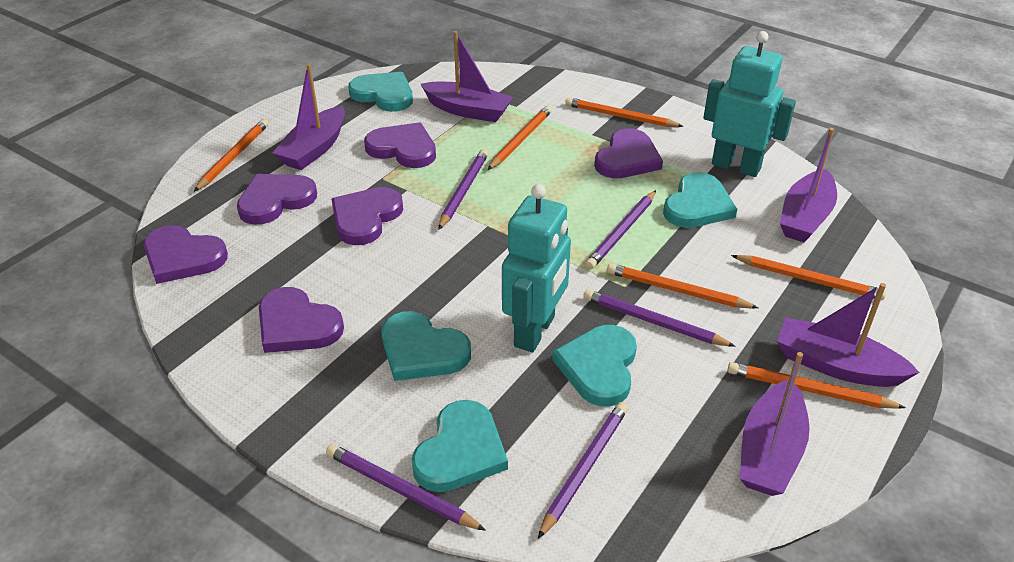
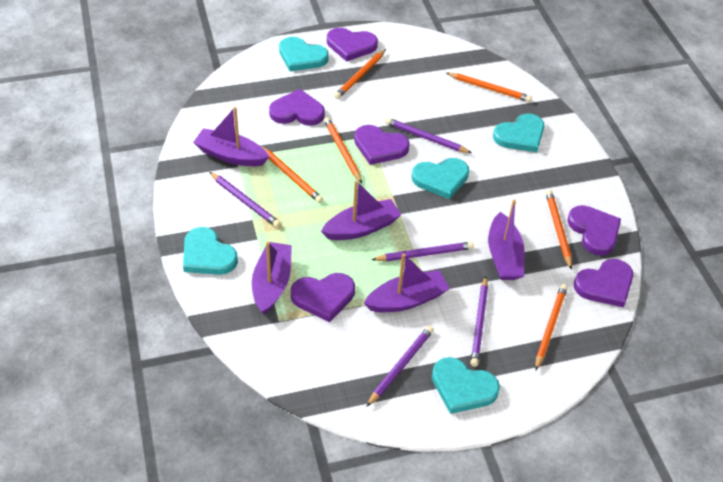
turquoise robot: 2 -> 0

